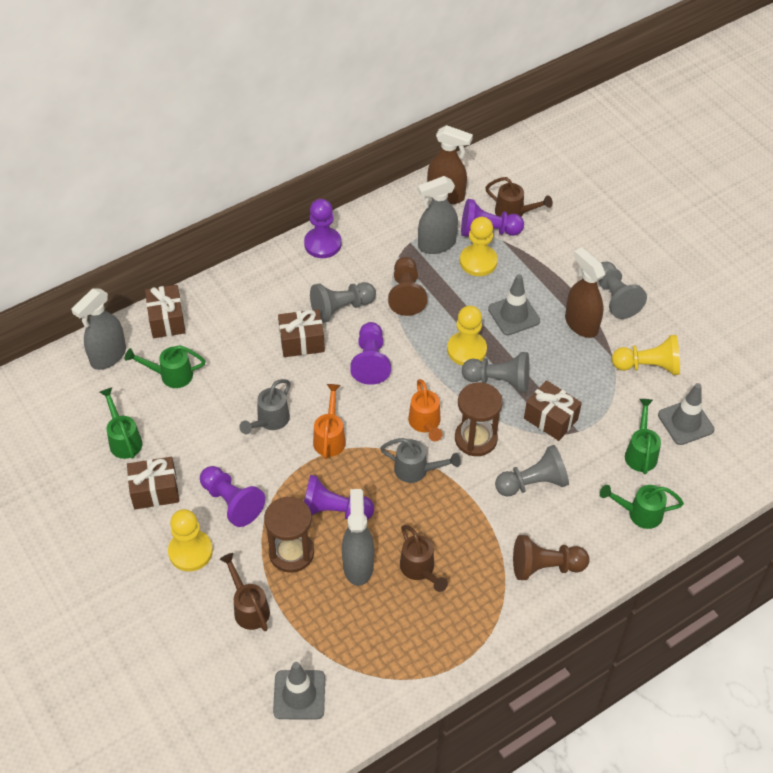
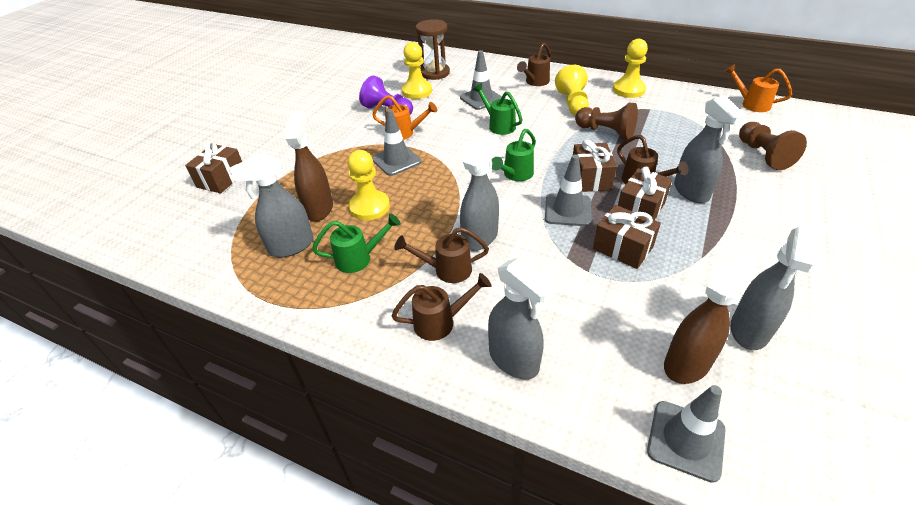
brown hourglass: 2 -> 1
brown watering can: 3 -> 4
green watering can: 4 -> 3
grey pawn: 4 -> 0
grey spray bottle: 3 -> 5
grey traffic cone: 3 -> 4
grey watering can: 2 -> 0
purple pawn: 5 -> 1

